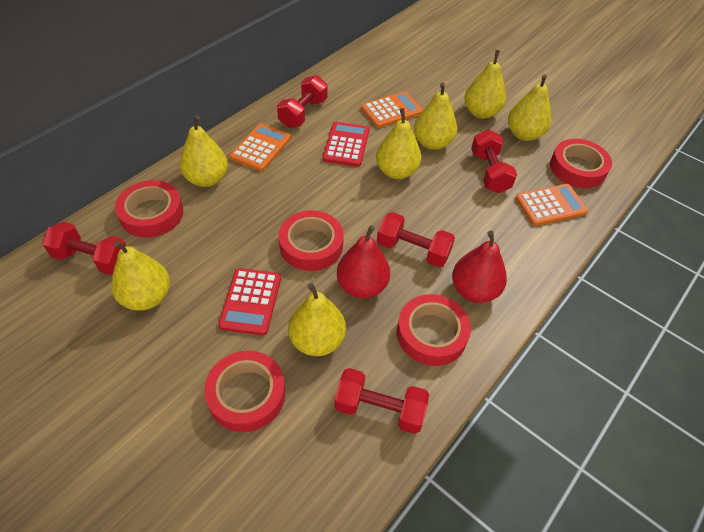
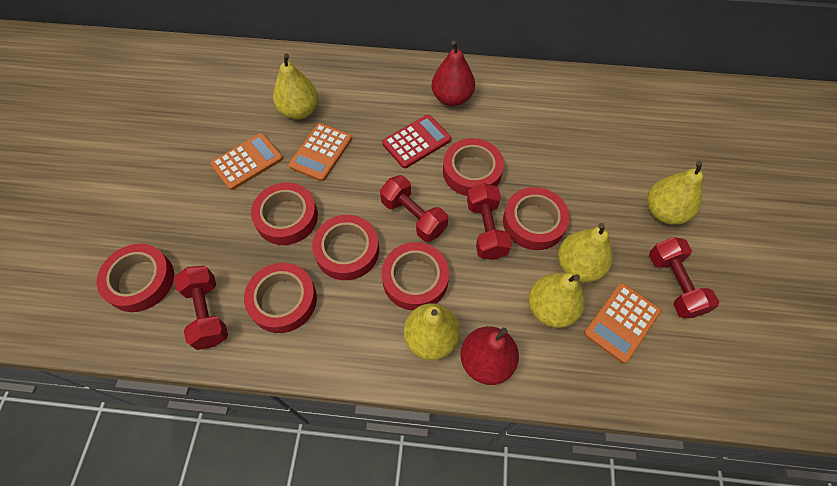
red calculator: 2 -> 1
red dumbbell: 5 -> 4
red tape: 5 -> 7
yellow pear: 7 -> 5

